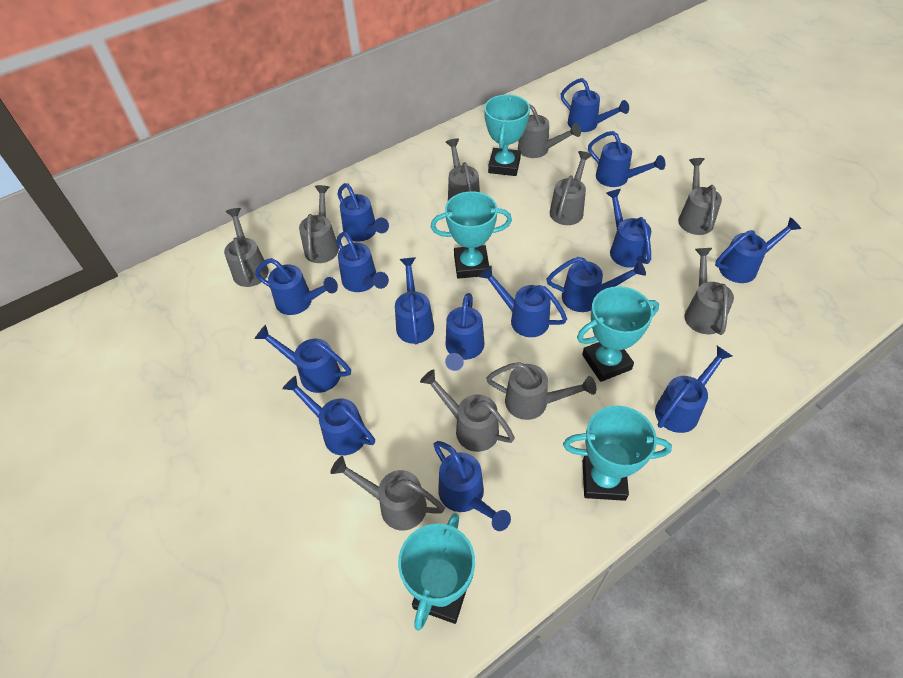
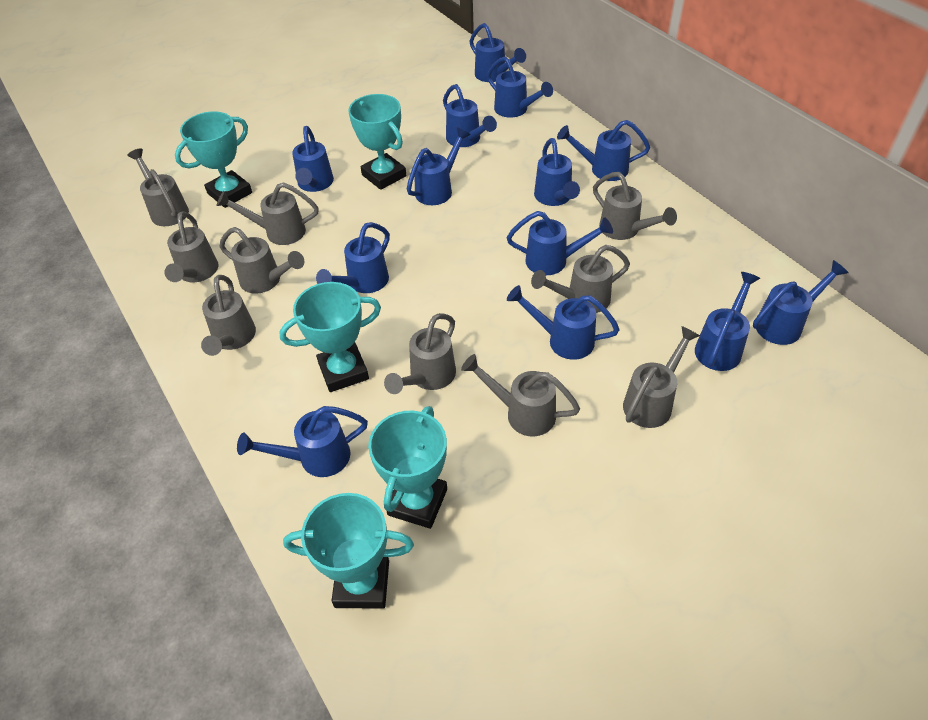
blue watering can: 15 -> 13

